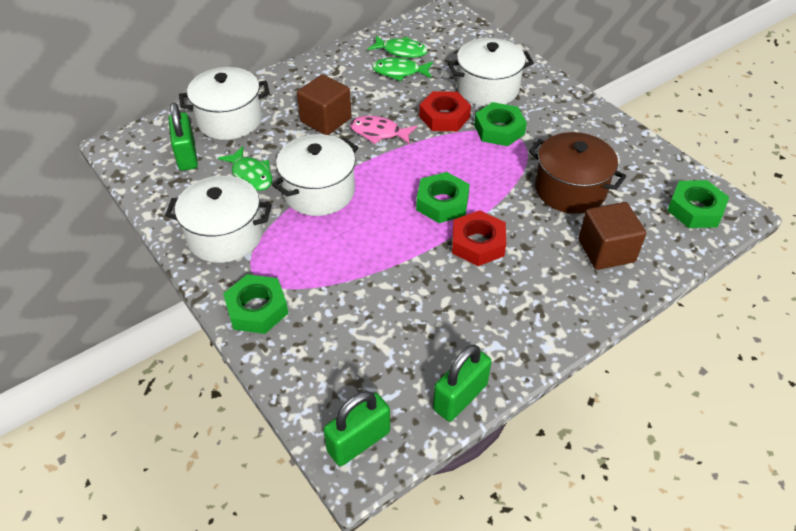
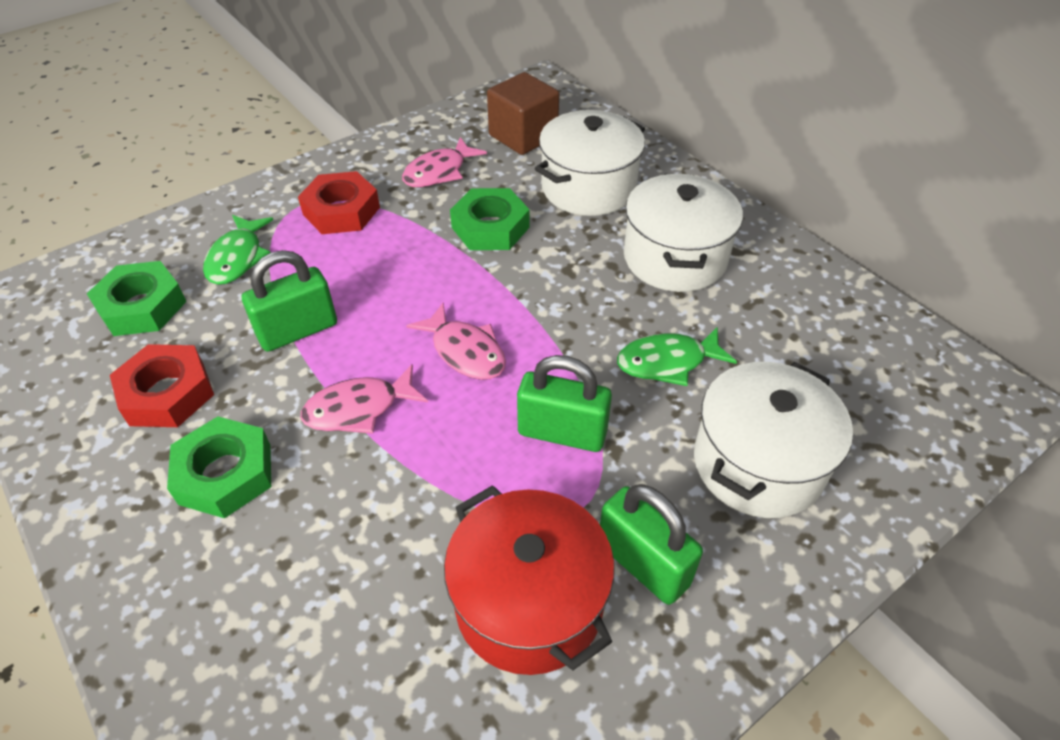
brown cube: 2 -> 1
brown pot: 1 -> 0
green fish: 3 -> 2
green nut: 4 -> 3
pink fish: 1 -> 3
red pot: 0 -> 1
white pot: 4 -> 3

